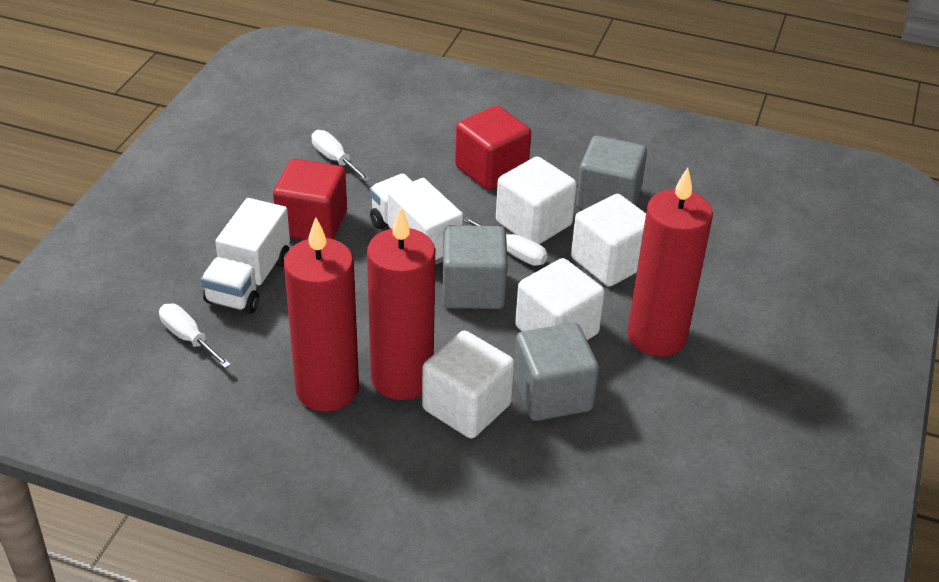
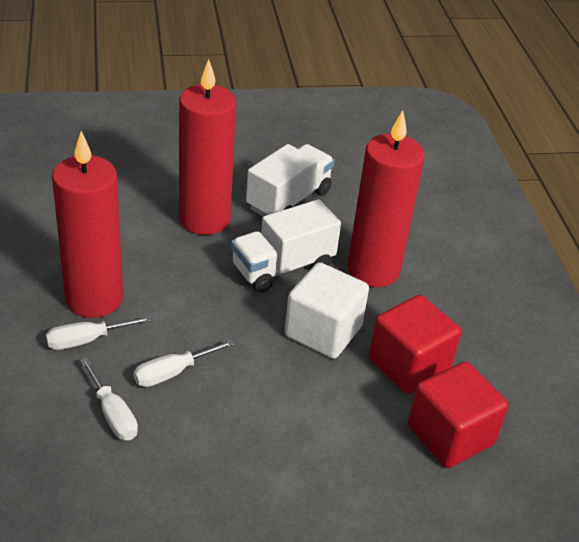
grey cube: 3 -> 0
white cube: 4 -> 1

